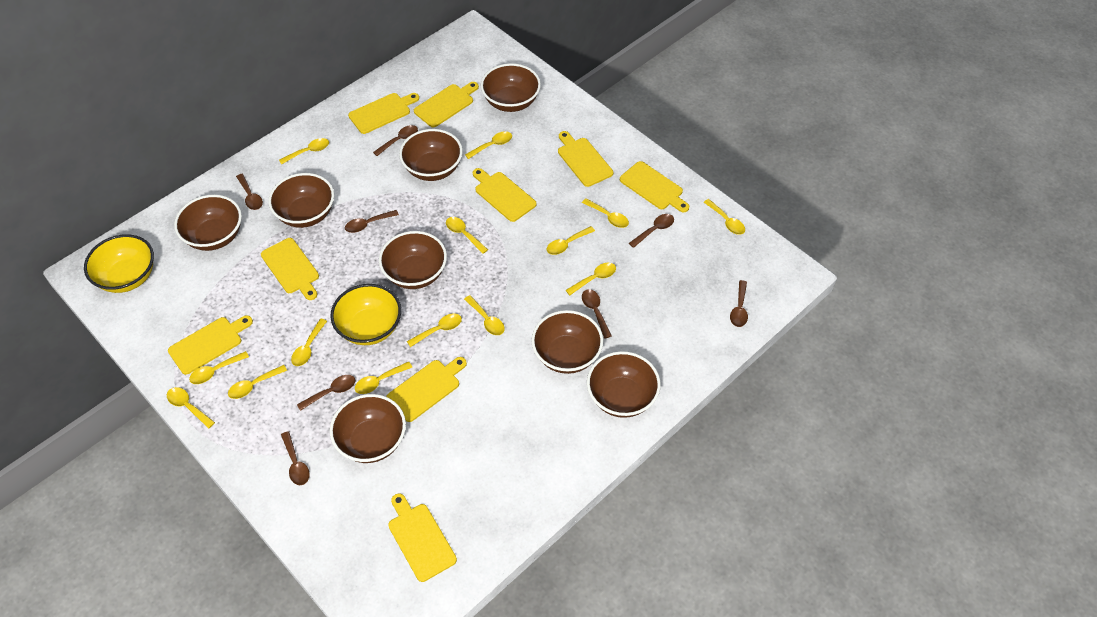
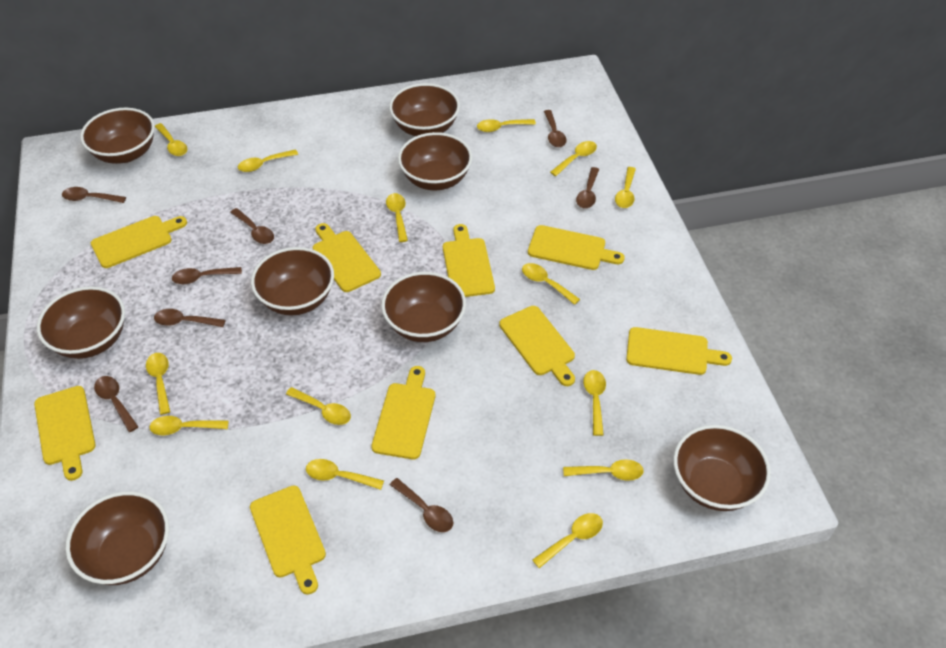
yellow bowl: 2 -> 0

